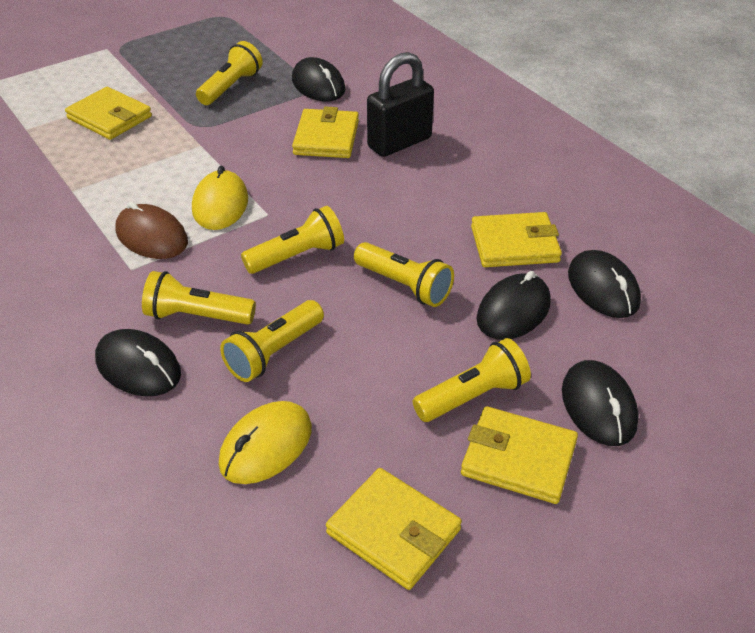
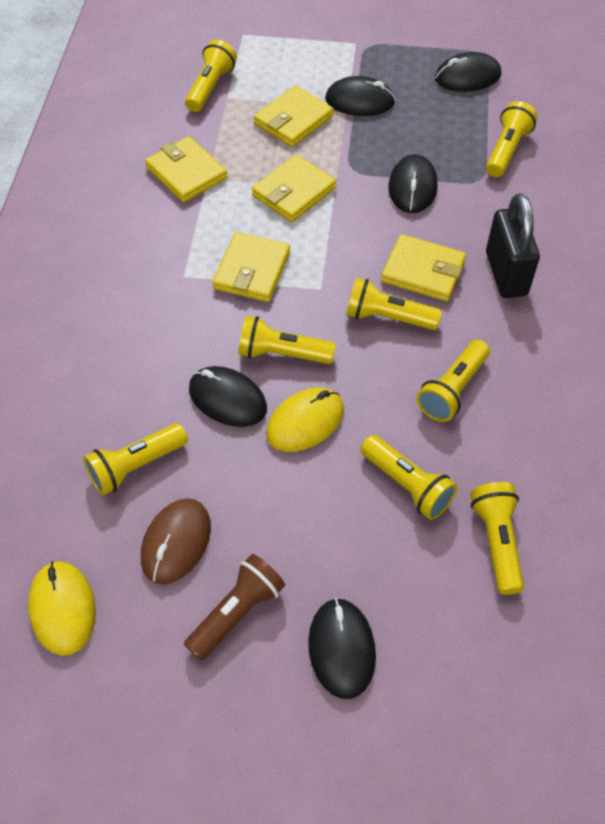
brown flashlight: 0 -> 1
yellow flashlight: 6 -> 8

